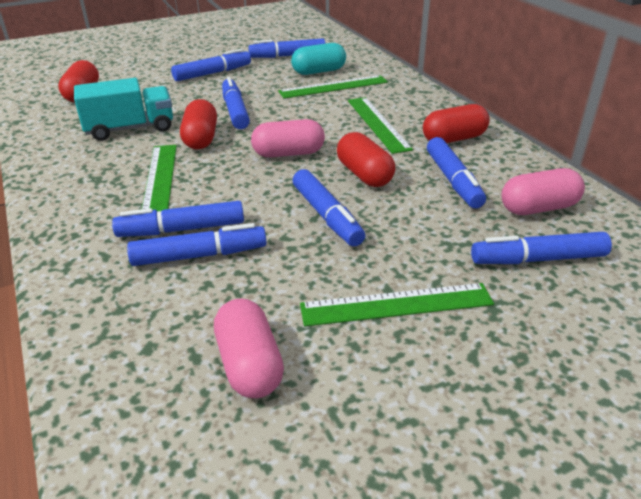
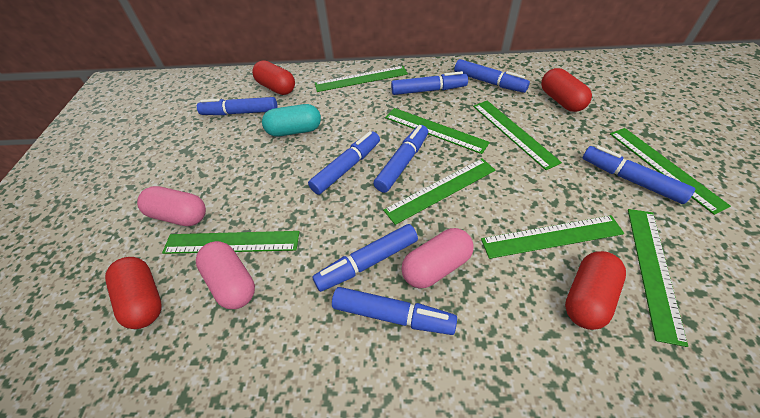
green ruler: 4 -> 8
turquoise truck: 1 -> 0

